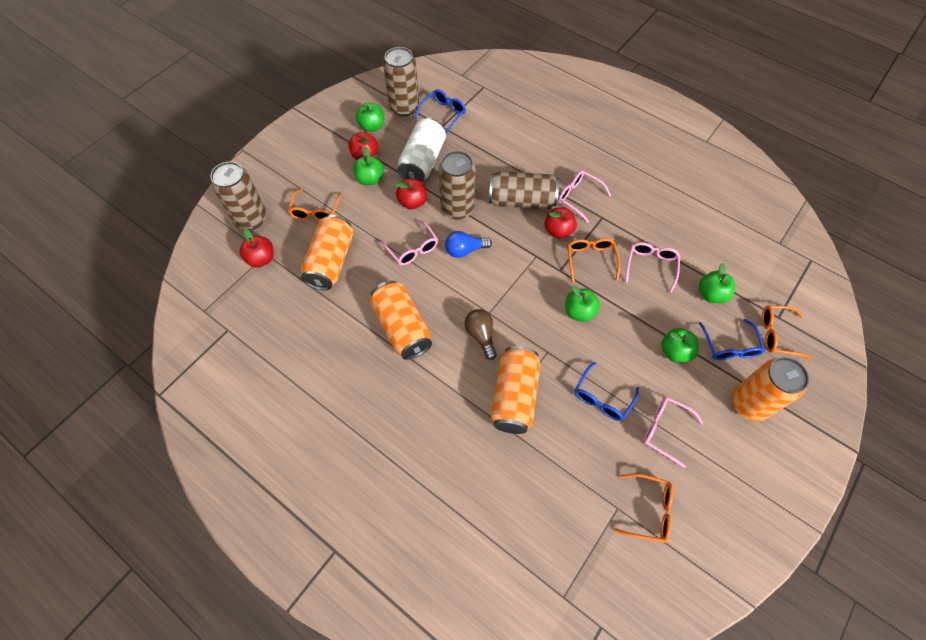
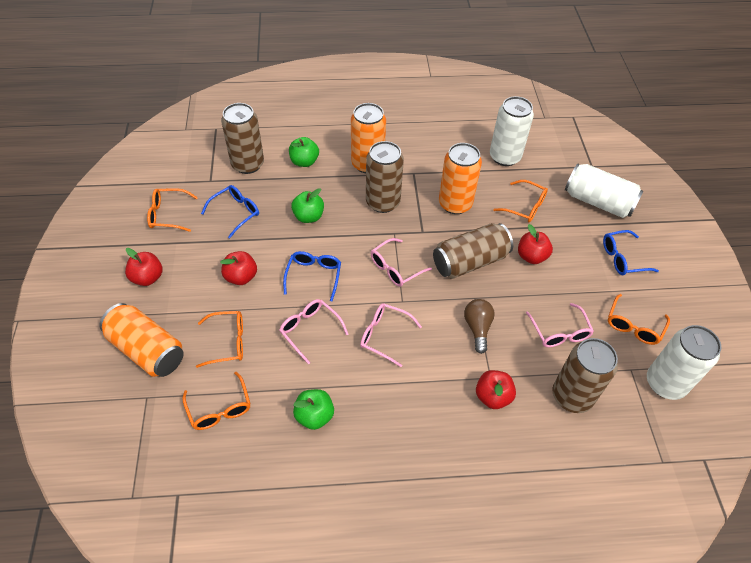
blue light bulb: 1 -> 0
green apple: 5 -> 3
orange can: 4 -> 3
orange glasses: 4 -> 5
white can: 1 -> 3

